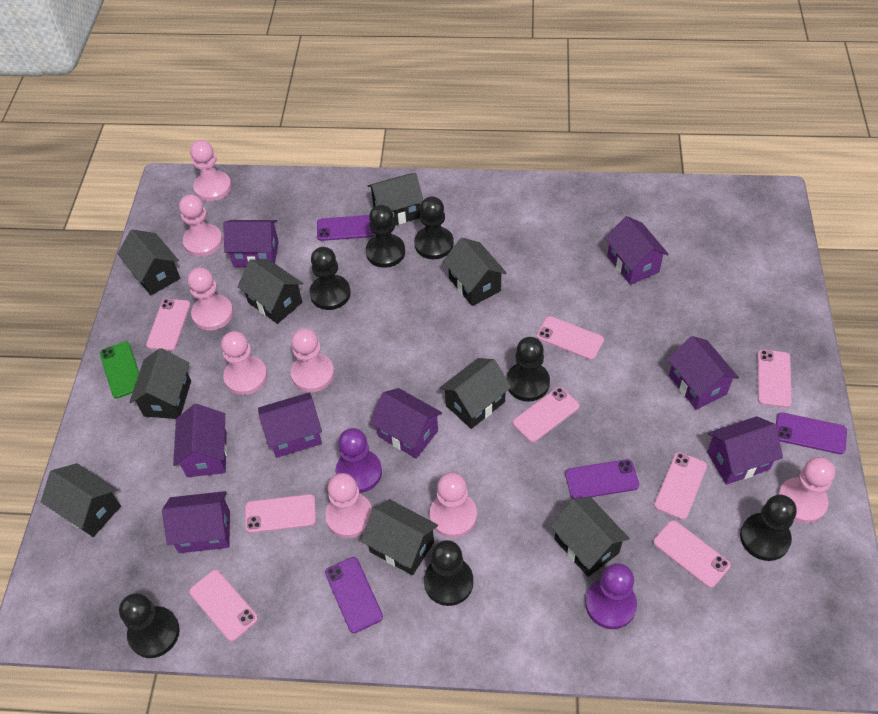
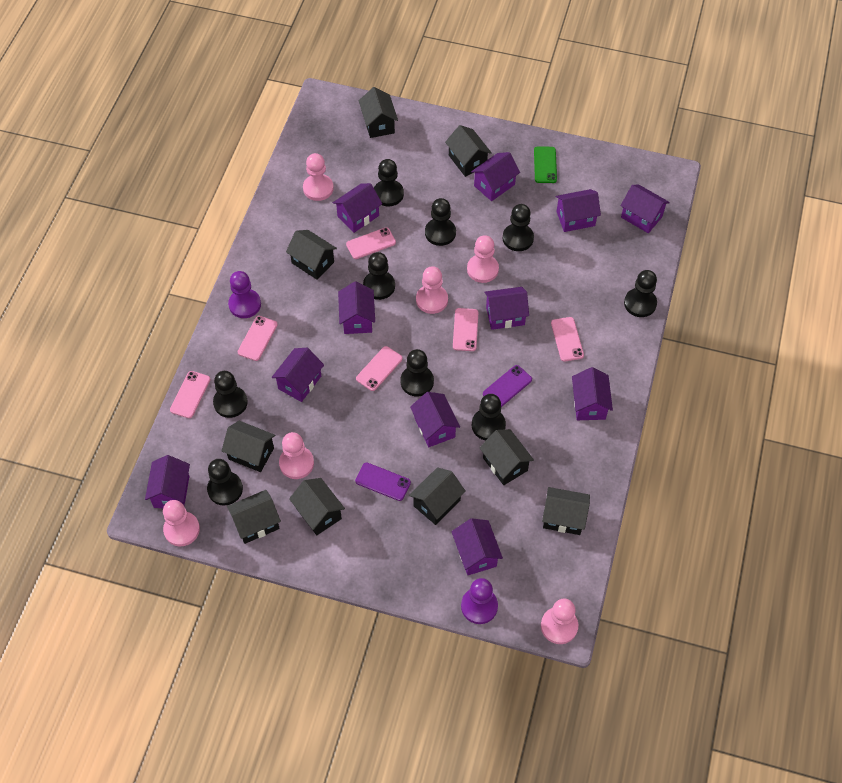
black pawn: 7 -> 9
pink pawn: 8 -> 6
pink phone: 8 -> 6
purple house: 8 -> 11
purple phone: 4 -> 2

